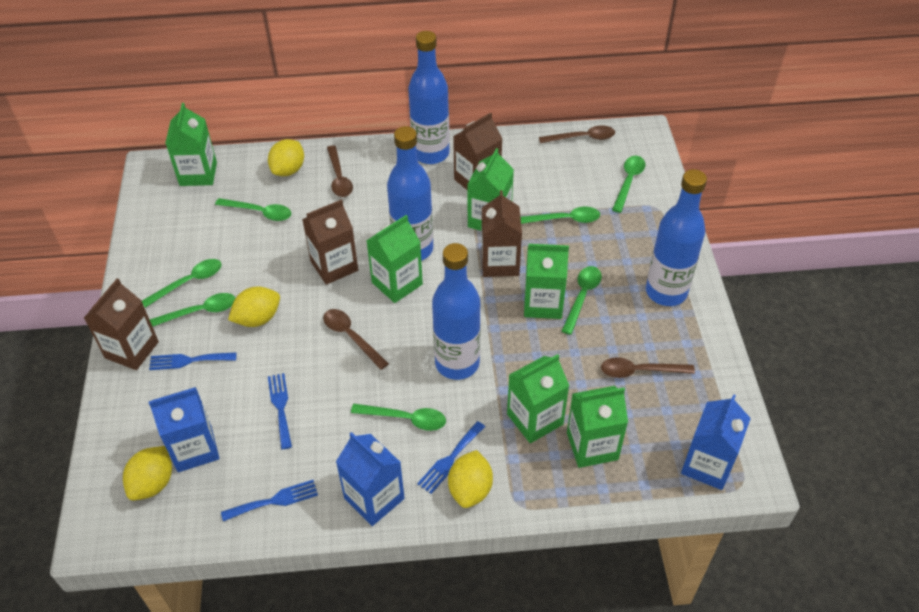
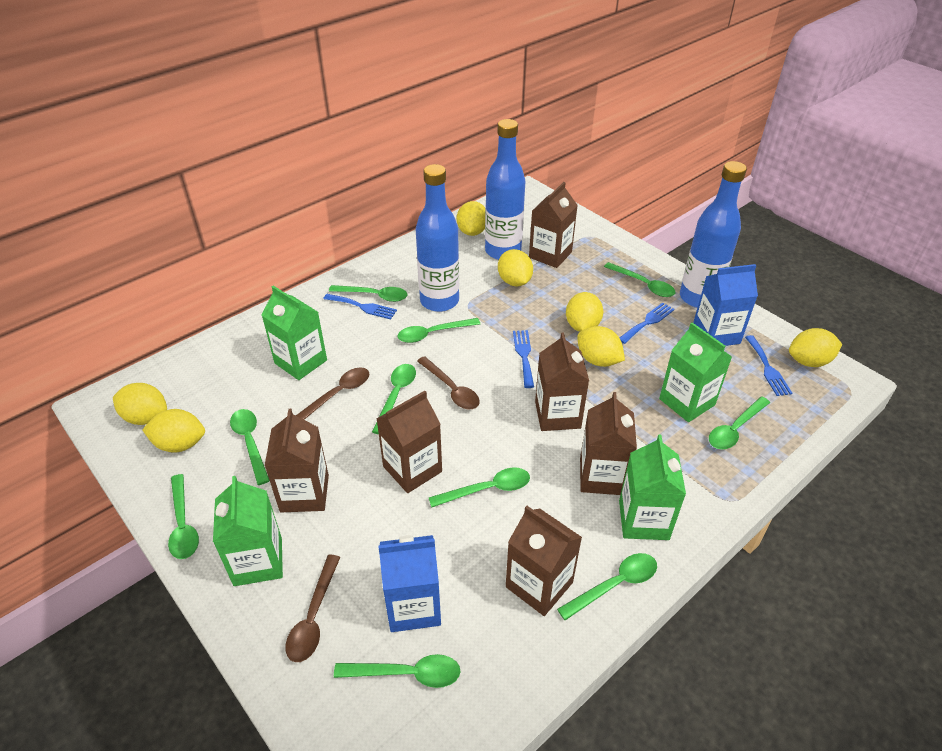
blue bottle: 4 -> 3
blue carton: 3 -> 2
brown carton: 4 -> 6
brown spoon: 4 -> 3
green carton: 6 -> 4
green spoon: 7 -> 10
yellow lemon: 4 -> 7

